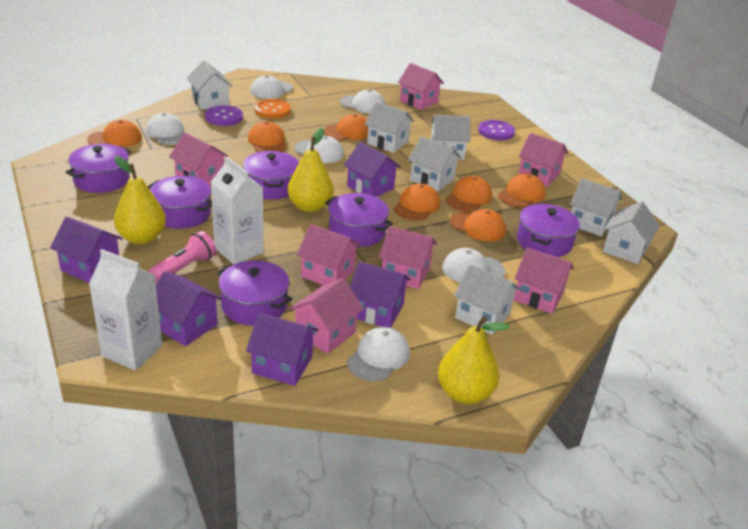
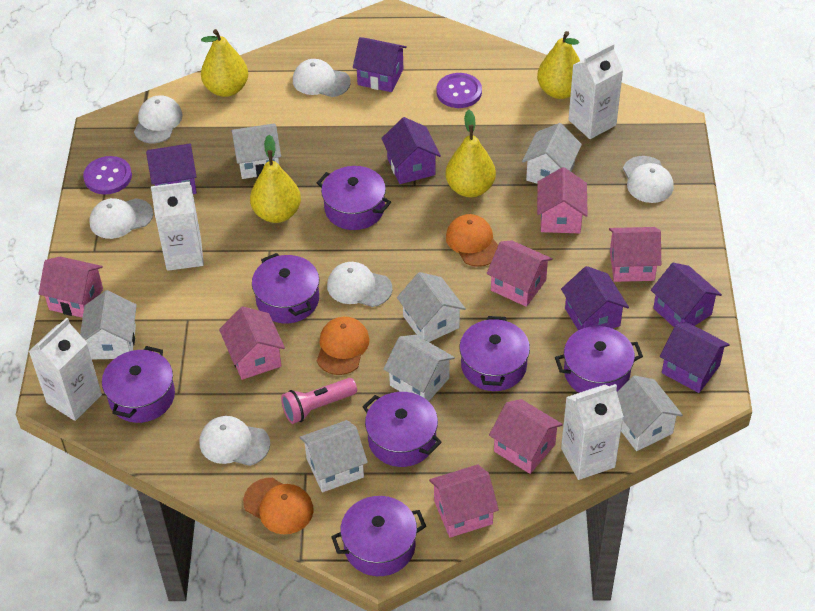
orange button: 1 -> 0
orange cap: 7 -> 3
purple house: 5 -> 6
purple pot: 6 -> 7
white carton: 2 -> 4
yellow pear: 3 -> 4

